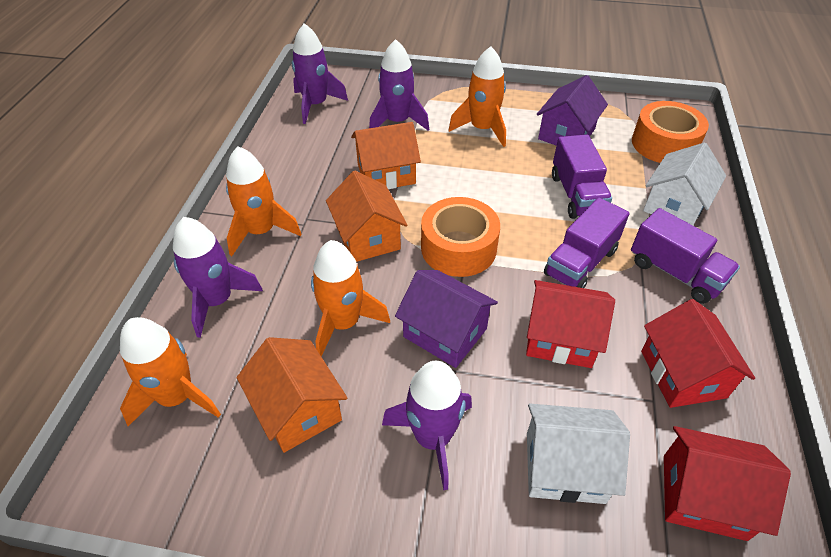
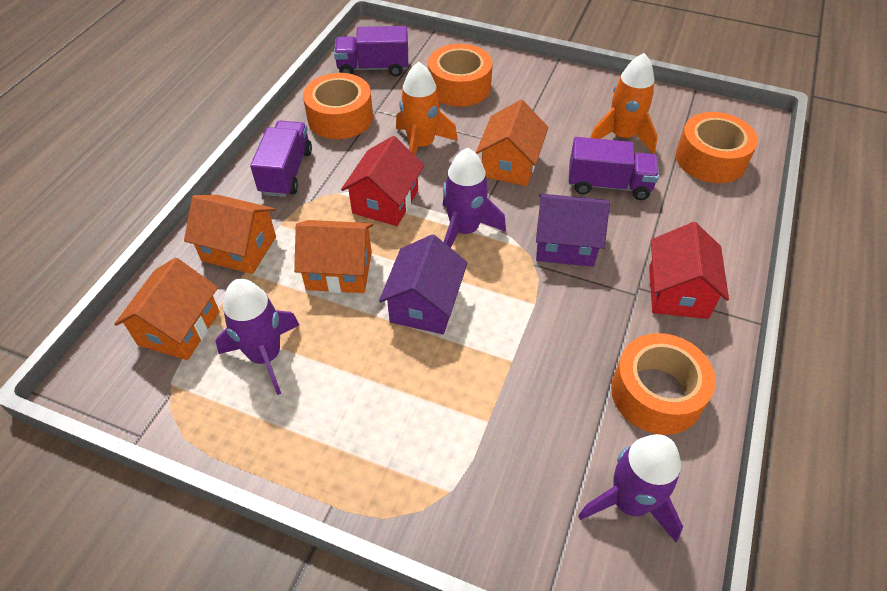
orange house: 3 -> 4
orange rocket: 4 -> 2
orange tape: 2 -> 4
purple rocket: 4 -> 3
red house: 3 -> 2
white house: 2 -> 0

